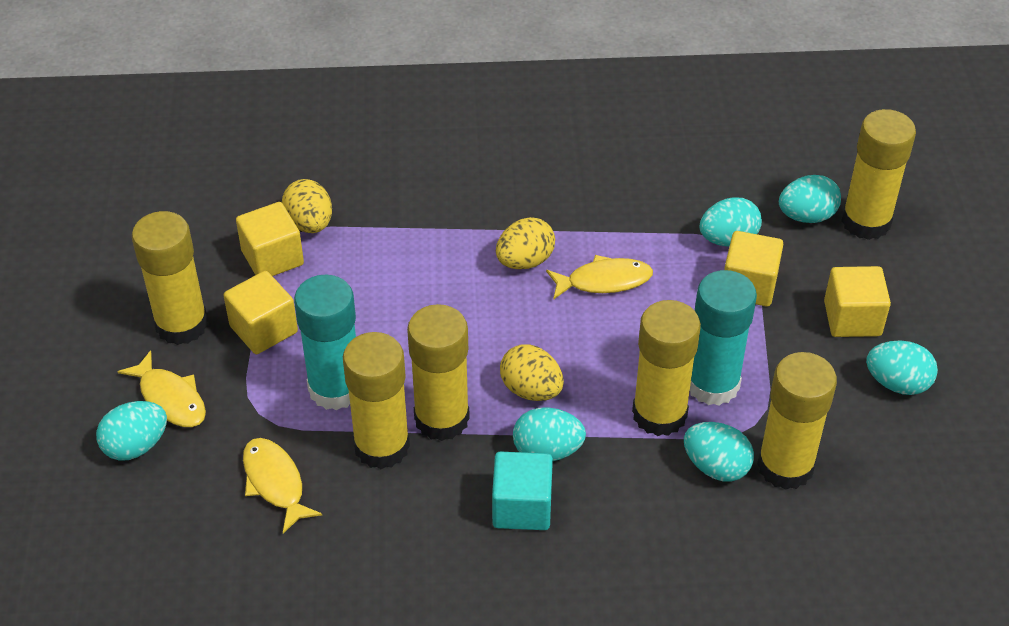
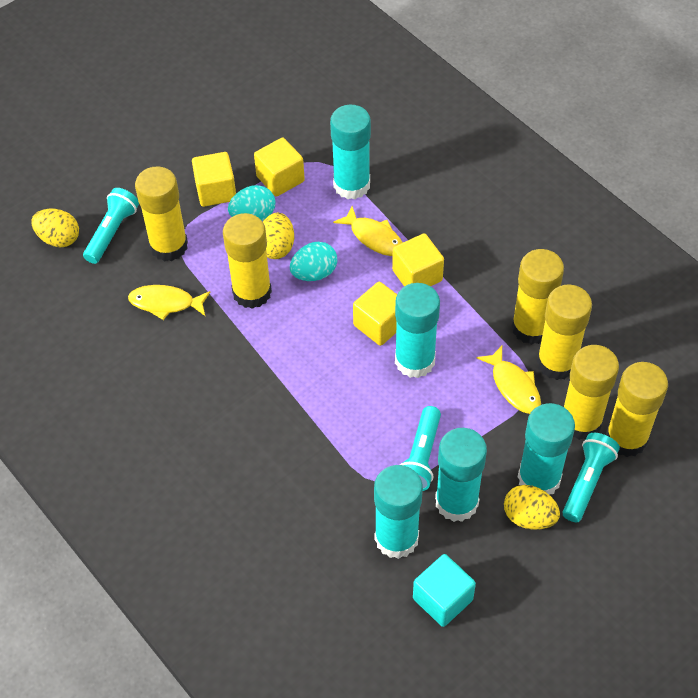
turquoise egg: 6 -> 2
turquoise flashlight: 0 -> 3
turquoise glue stick: 2 -> 5

